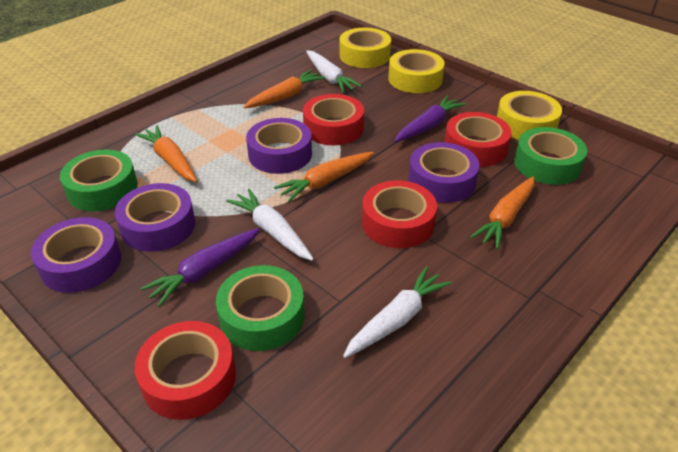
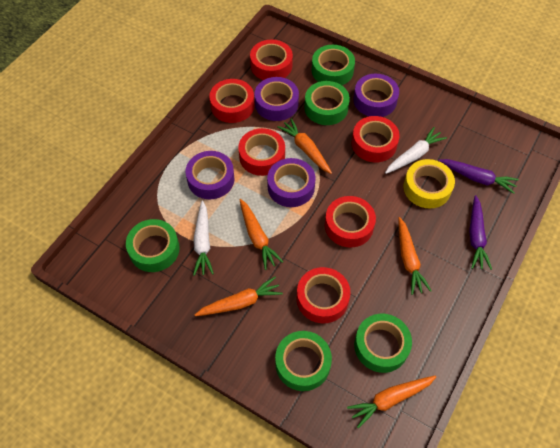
green tape: 3 -> 5
orange carrot: 4 -> 5
red tape: 4 -> 6
white carrot: 3 -> 2
yellow tape: 3 -> 1

